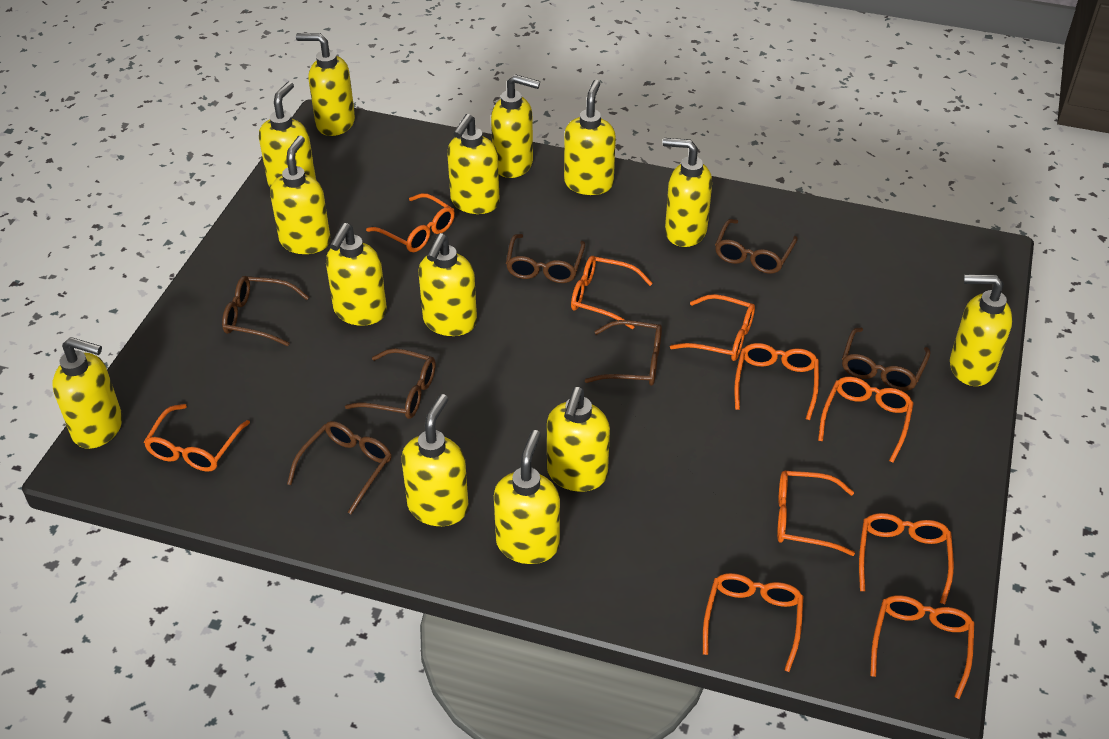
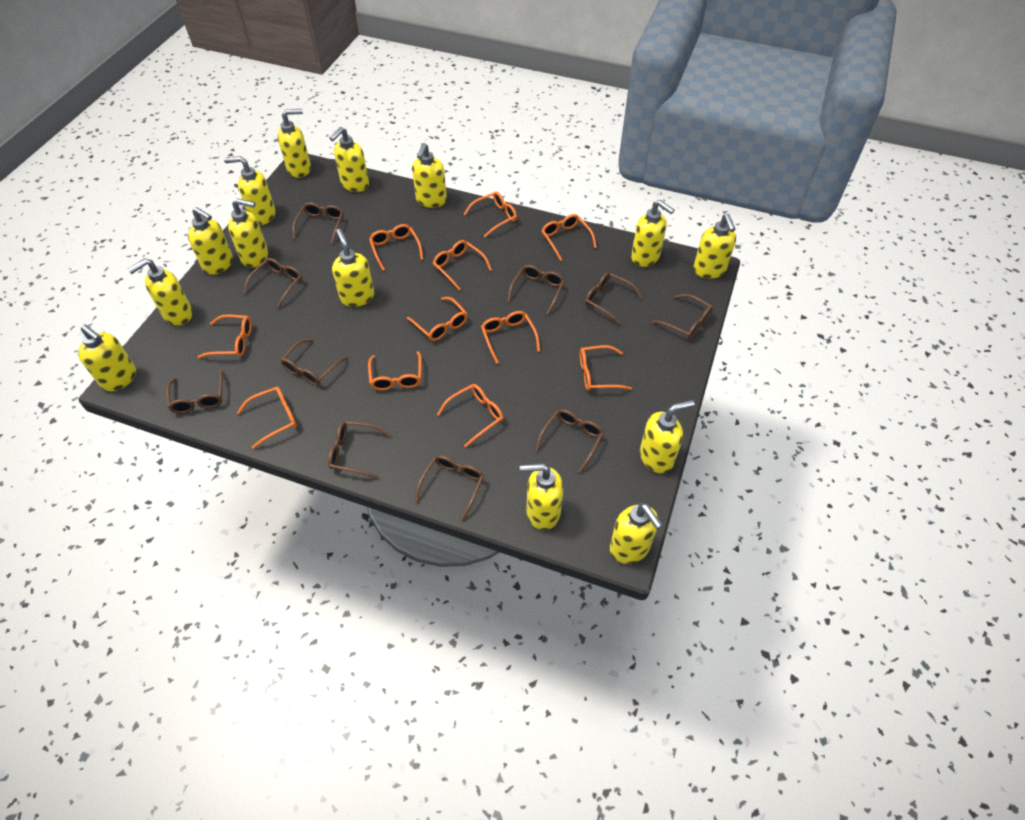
brown glasses: 7 -> 10
orange glasses: 10 -> 11

